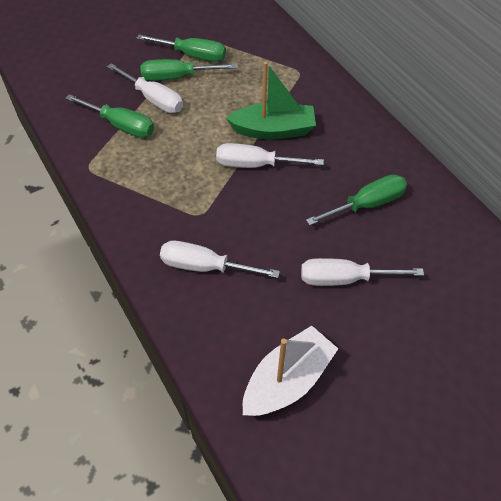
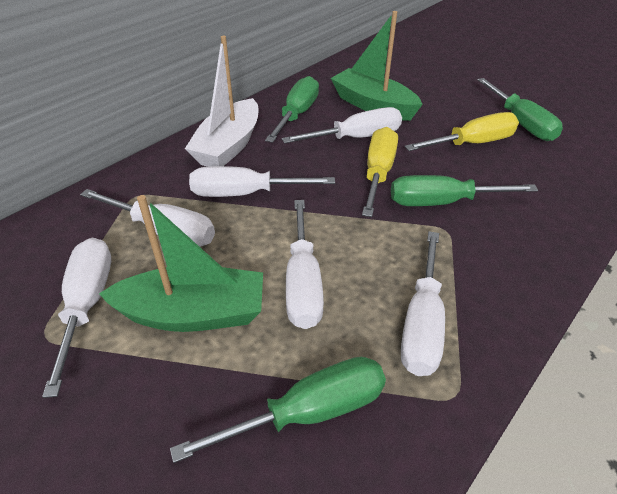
green boat: 1 -> 2
white screwdriver: 4 -> 6
yellow screwdriver: 0 -> 2

